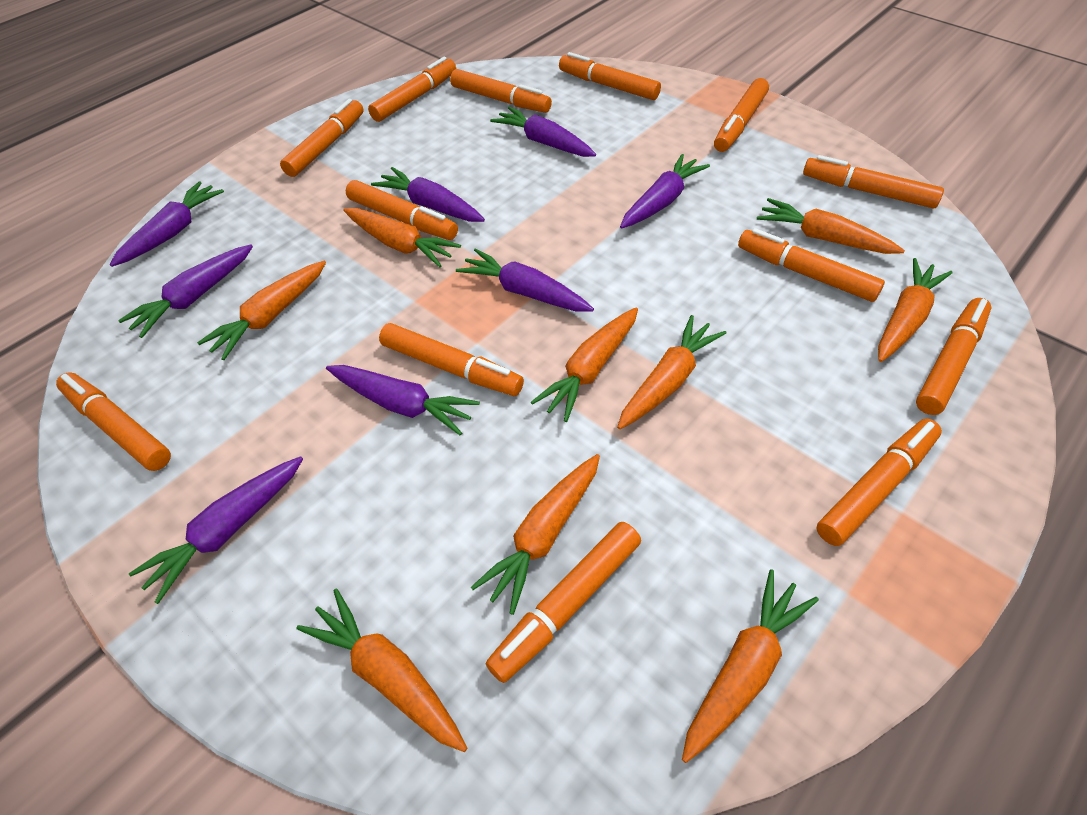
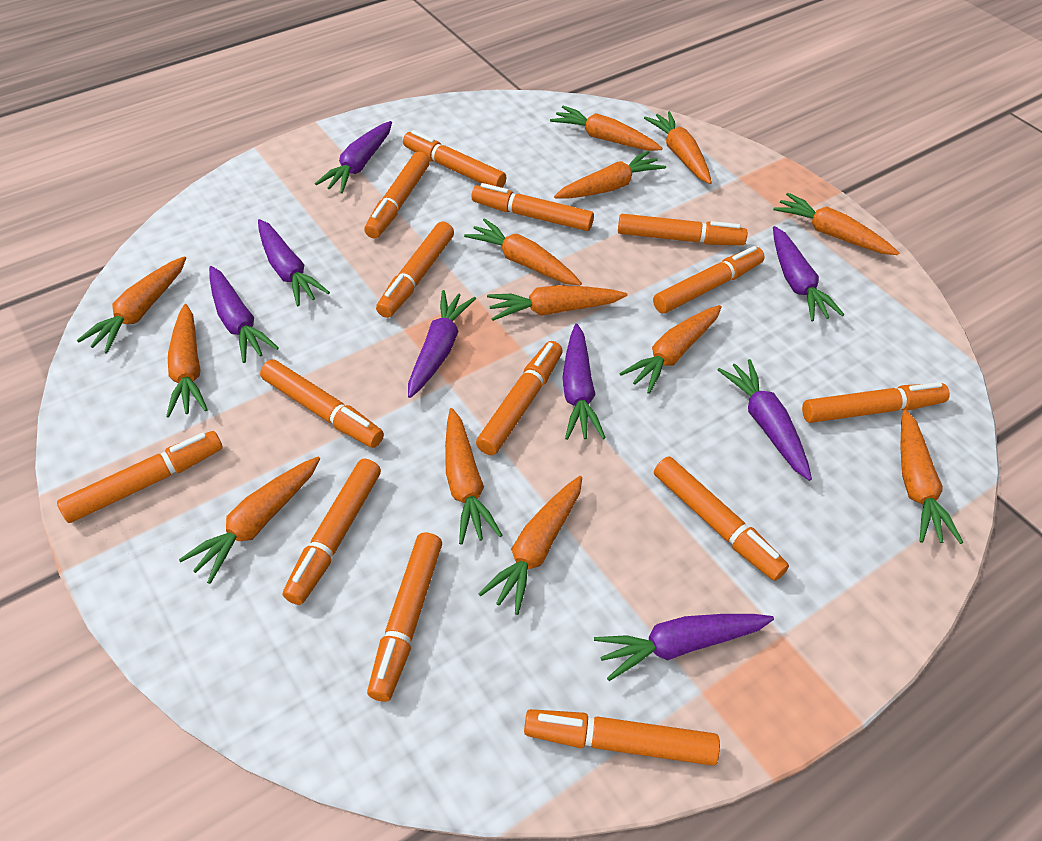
orange carrot: 9 -> 13
orange marker: 13 -> 14

